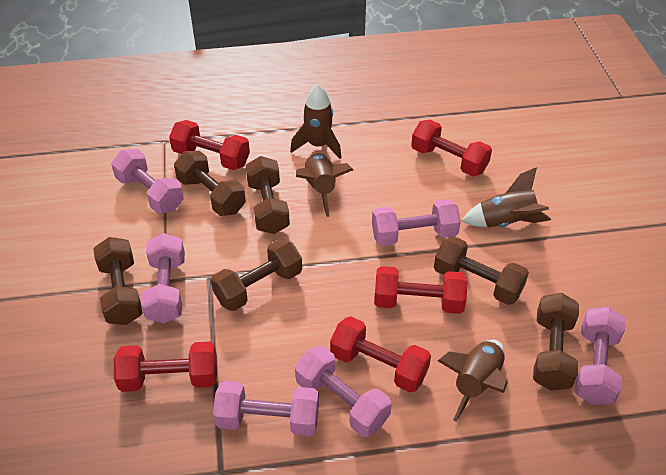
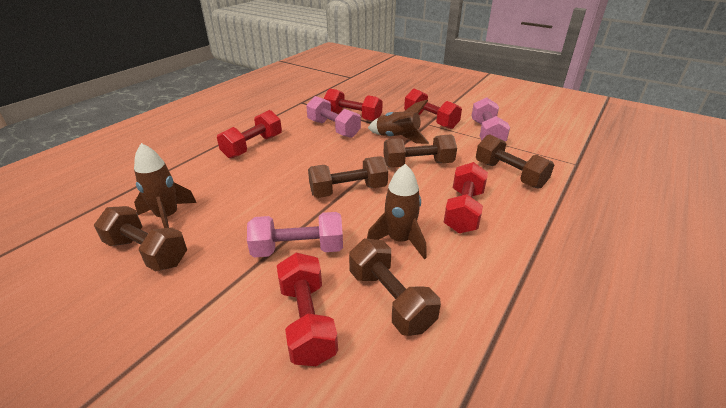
brown dumbbell: 6 -> 5
brown rocket: 4 -> 3
pink dumbbell: 6 -> 3

